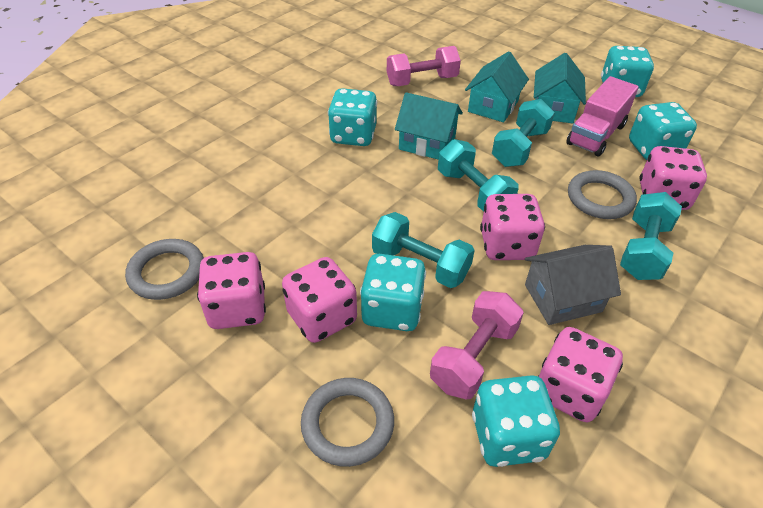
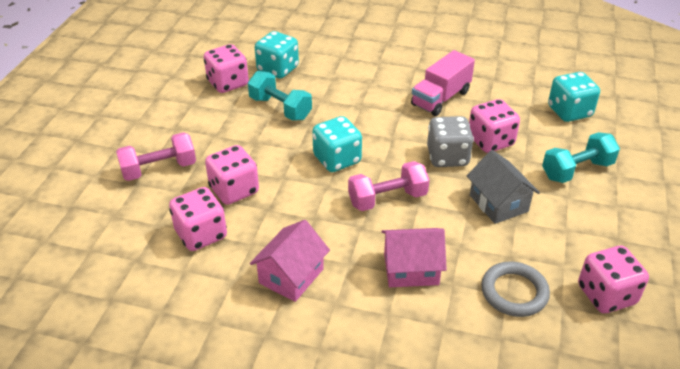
grey dice: 0 -> 1
grey ring: 3 -> 1
pink house: 0 -> 2
turquoise dice: 5 -> 3
turquoise dumbbell: 4 -> 2
turquoise house: 3 -> 0

